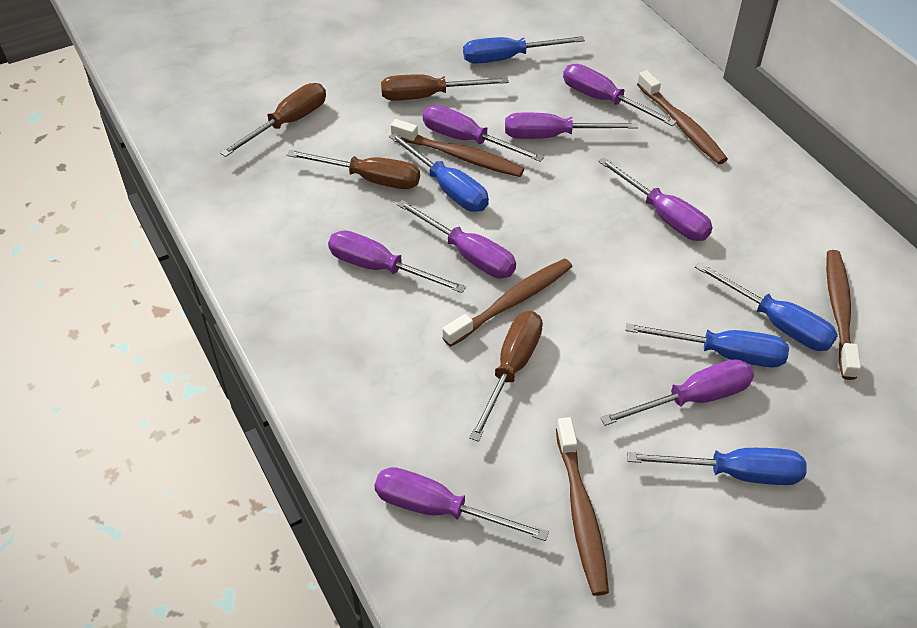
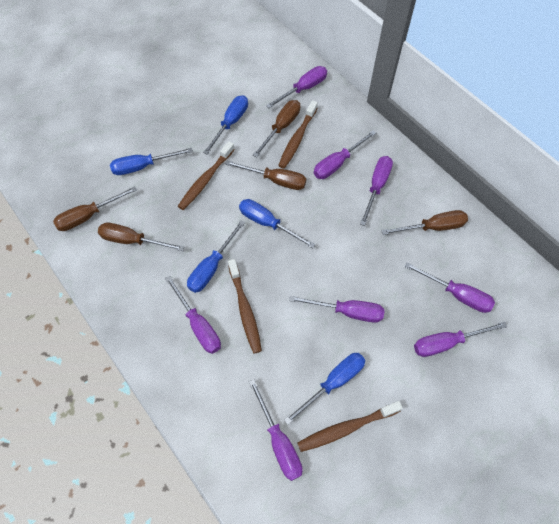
brown screwdriver: 4 -> 5
brown toothbrush: 5 -> 4

